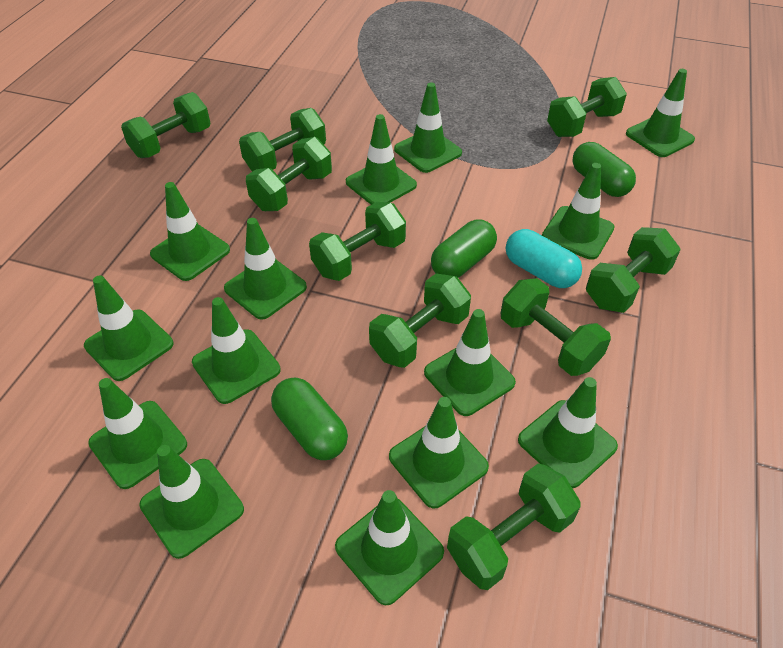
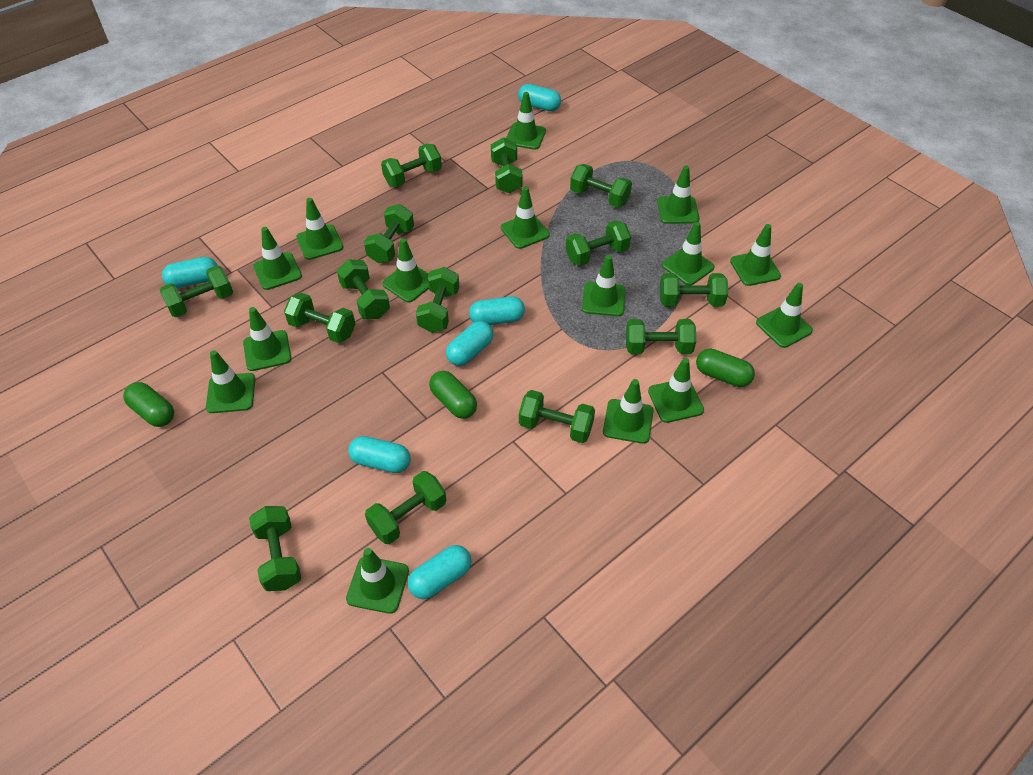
green dumbbell: 9 -> 14
green traffic cone: 14 -> 15
turquoise capsule: 1 -> 6

